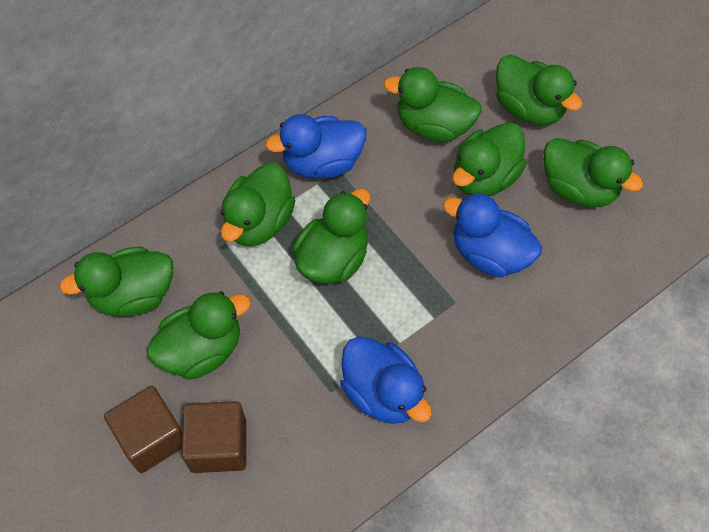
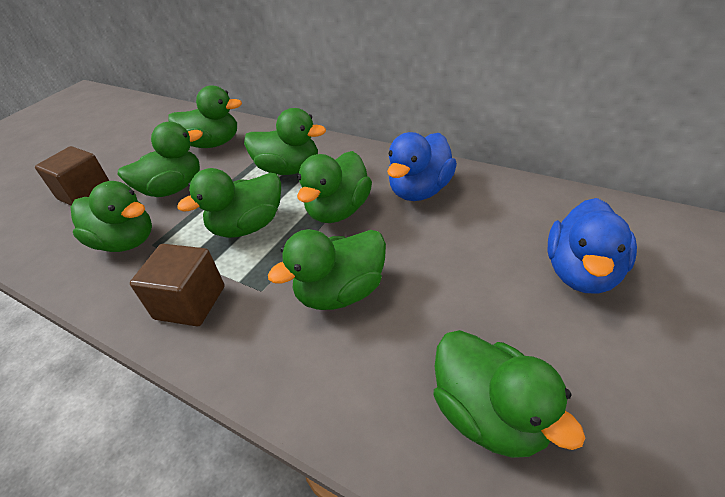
blue duck: 3 -> 2

